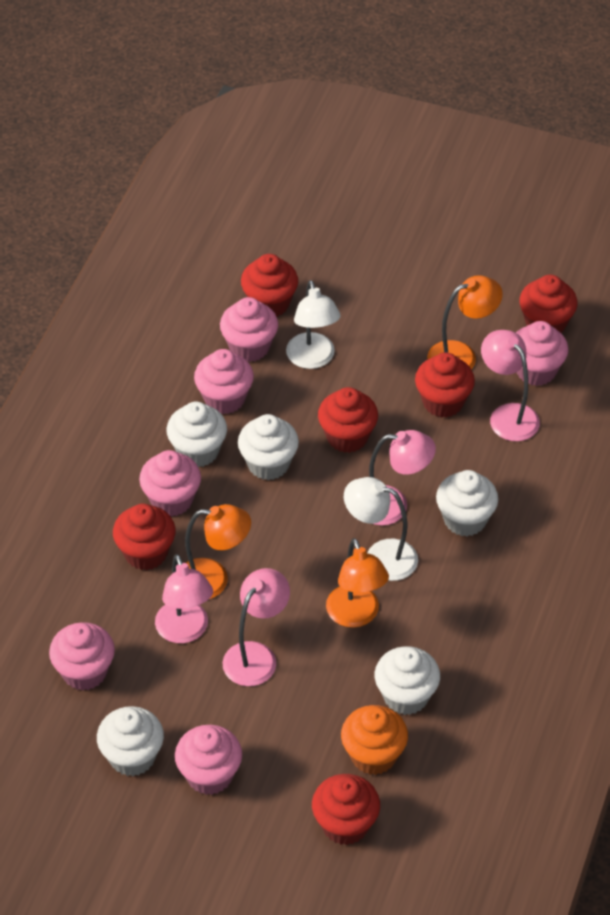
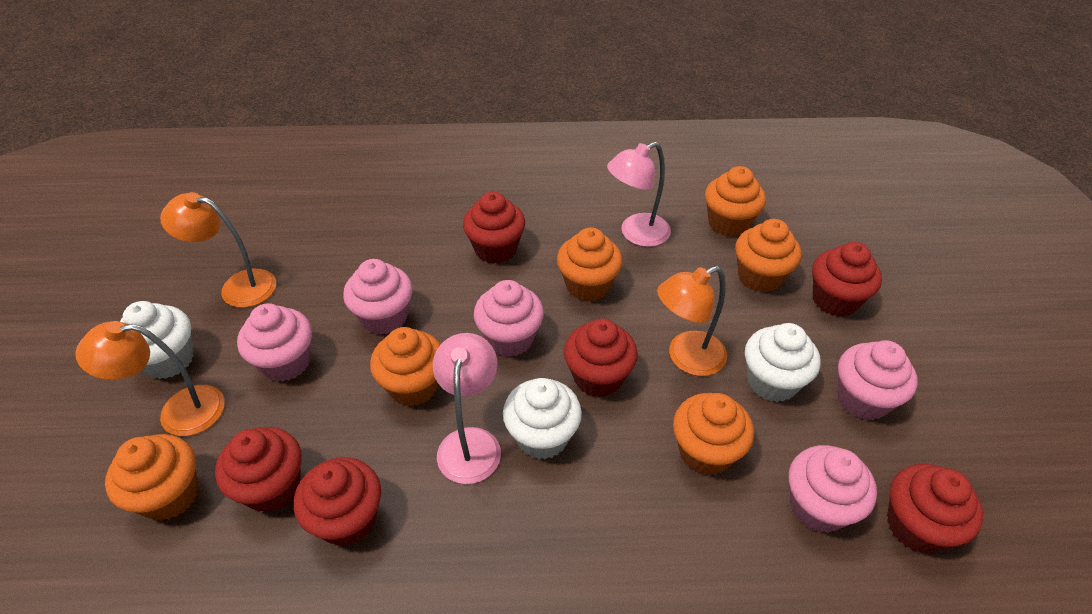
orange cupcake: 1 -> 6
pink cupcake: 6 -> 5
pink lamp: 4 -> 2
white cupcake: 5 -> 3
white lamp: 2 -> 0

